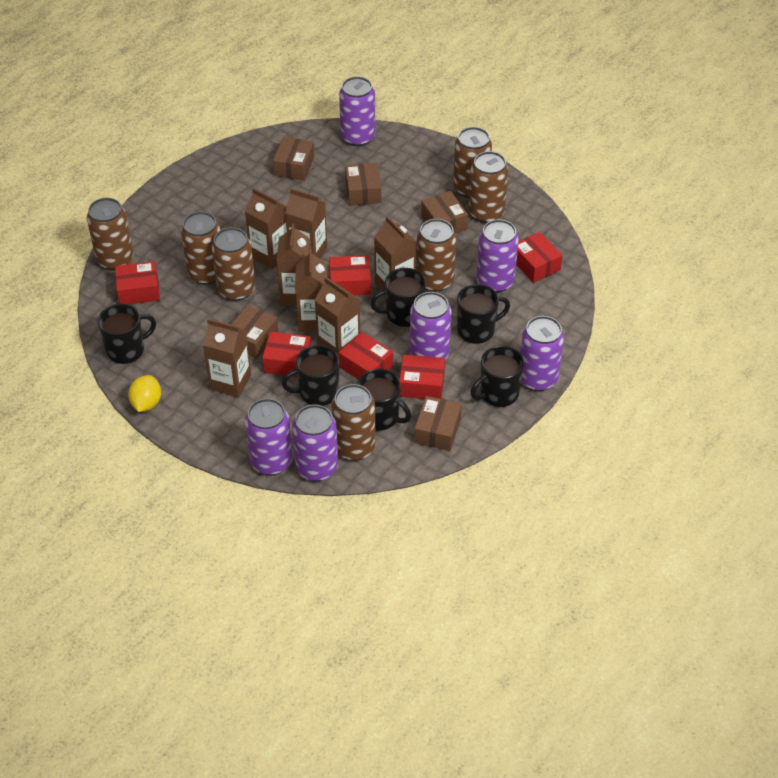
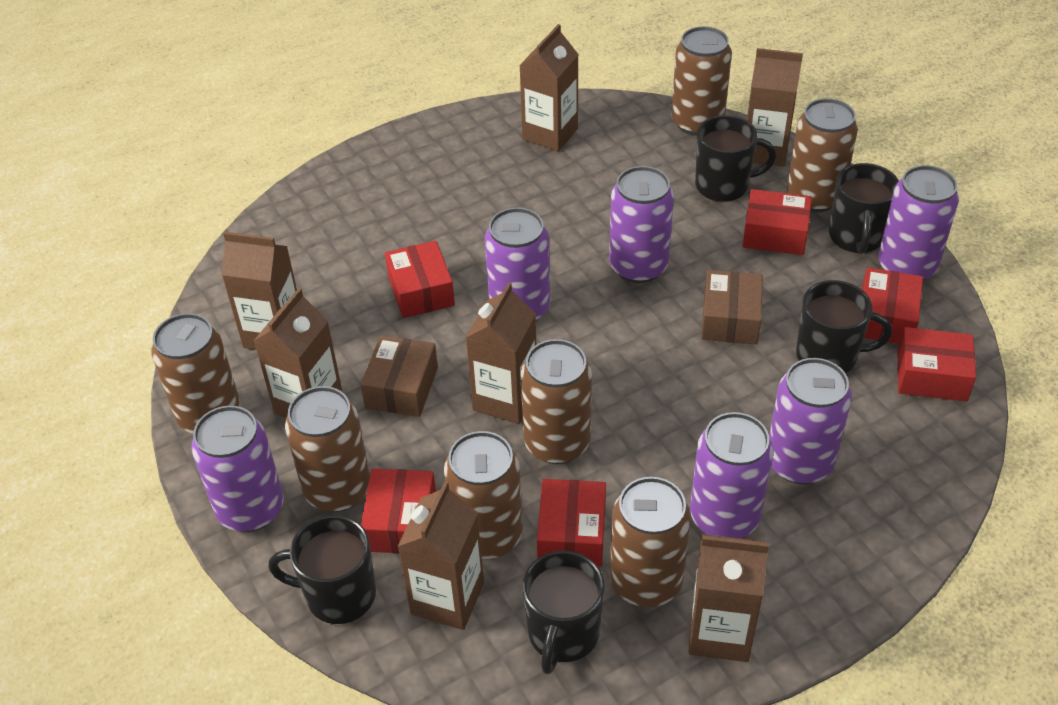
black mug: 6 -> 5
brown box: 5 -> 2
yellow lemon: 1 -> 0

